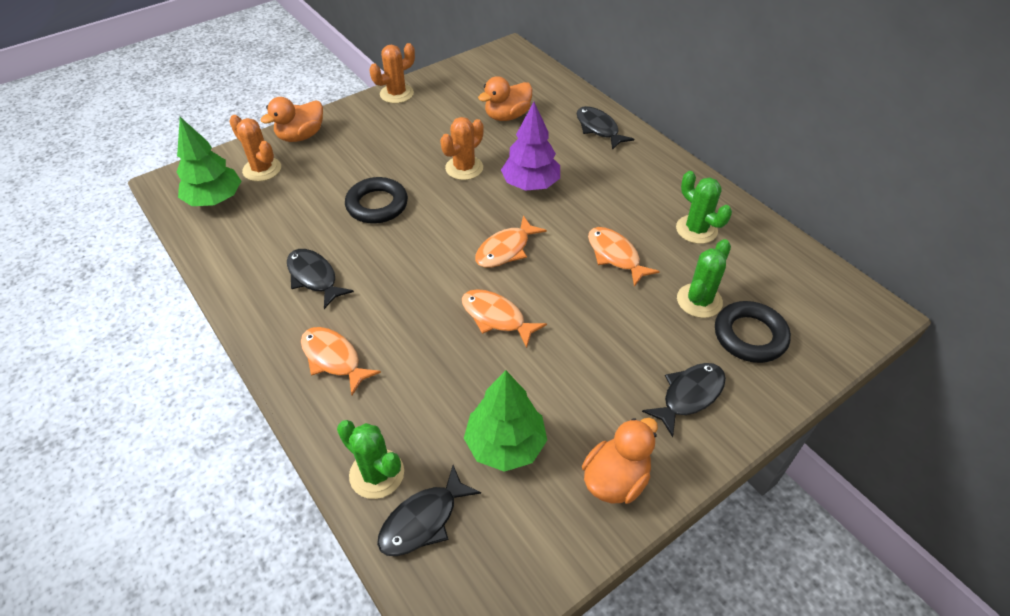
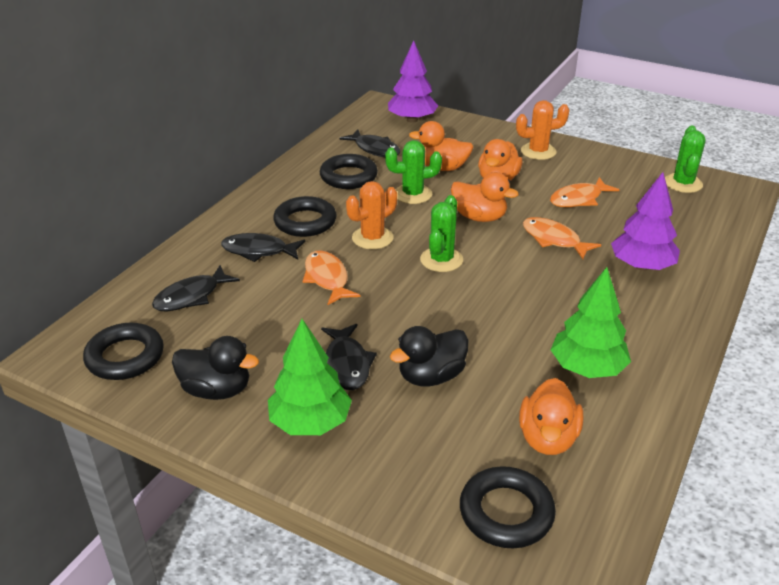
black duck: 0 -> 2
black ring: 2 -> 4
orange cactus: 3 -> 2
orange duck: 3 -> 4
orange fish: 4 -> 3
purple tree: 1 -> 2

